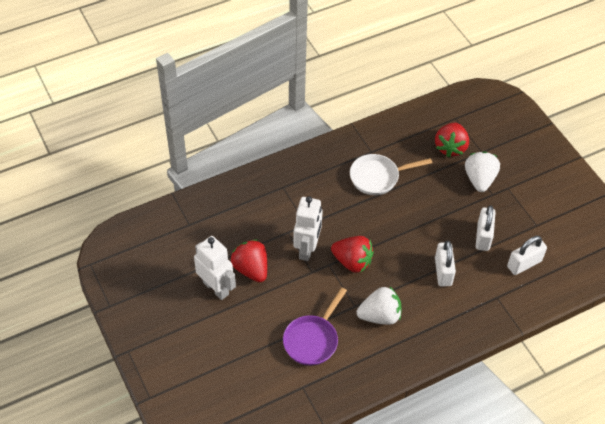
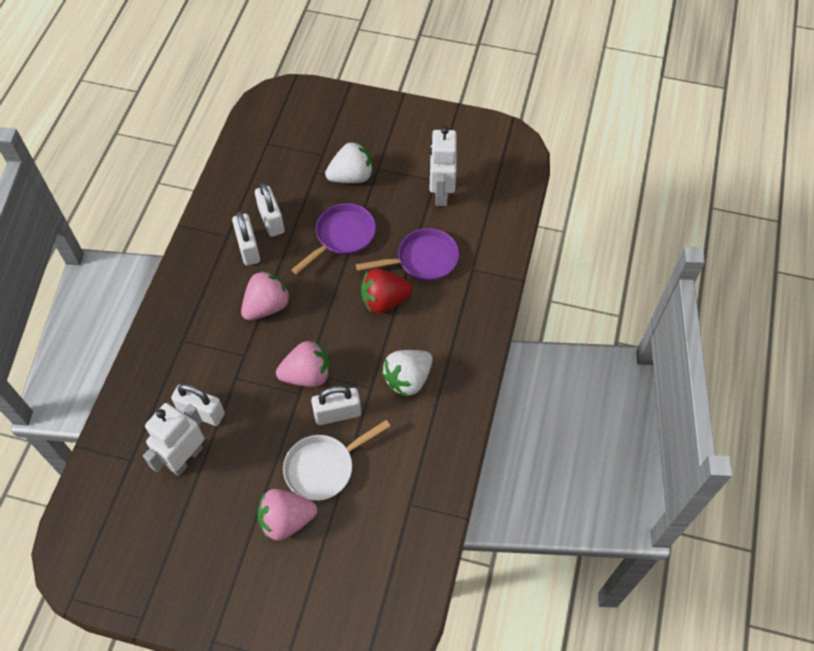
pink strawberry: 0 -> 3
purple pan: 1 -> 2
red strawberry: 3 -> 1
white padlock: 3 -> 4

